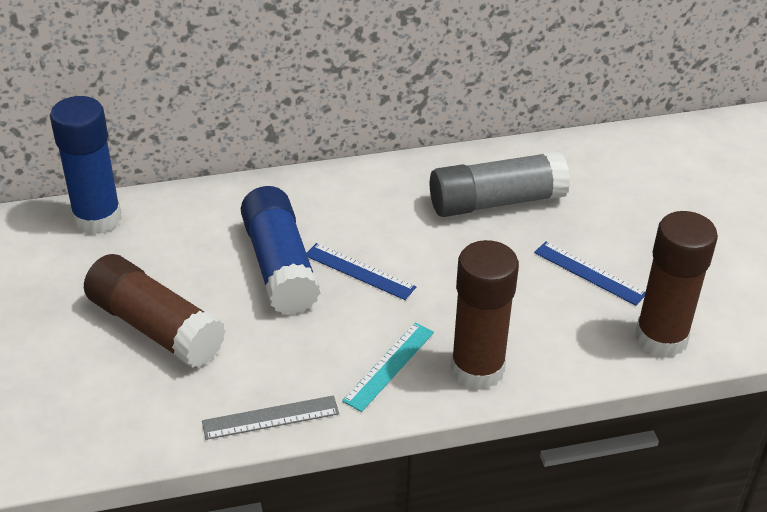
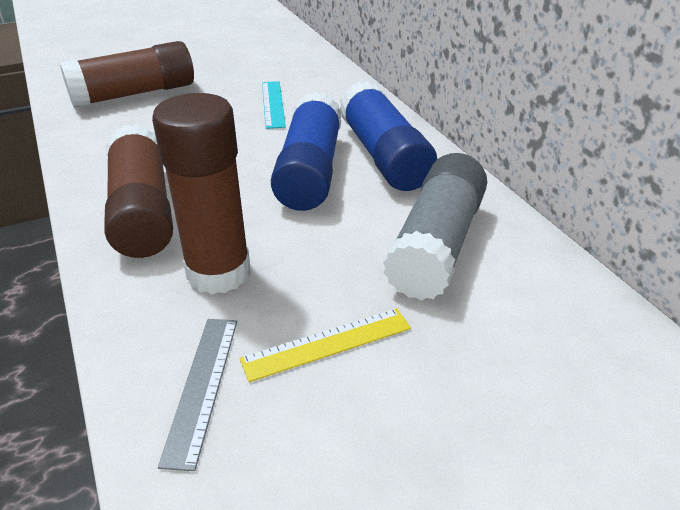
blue ruler: 2 -> 0
yellow ruler: 0 -> 1

